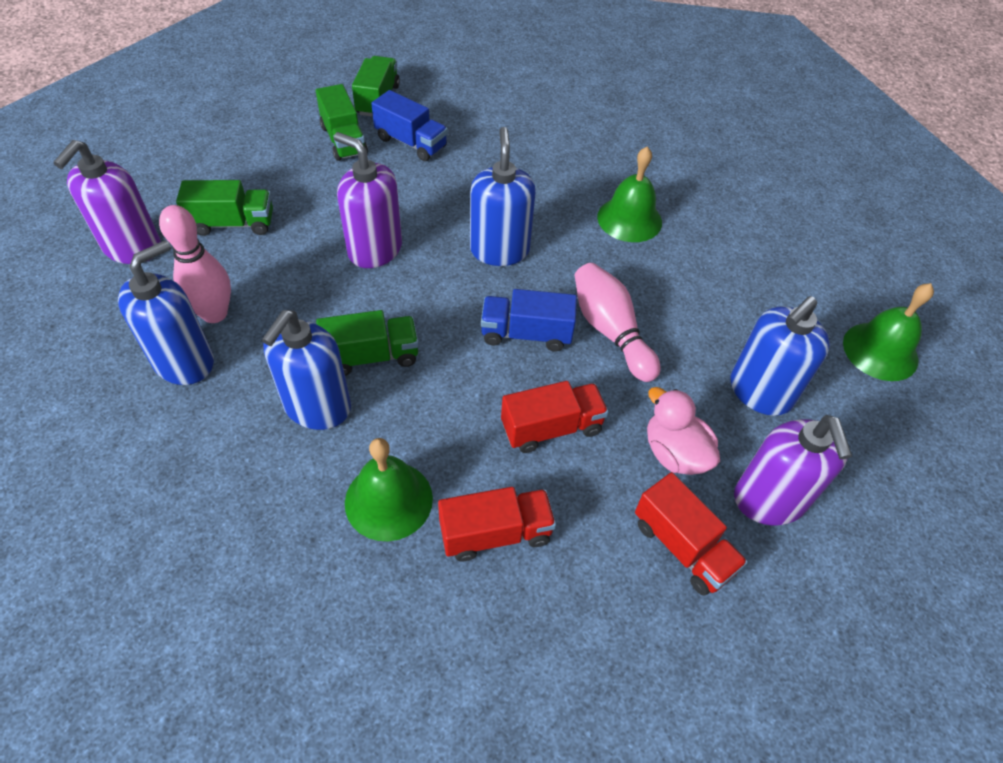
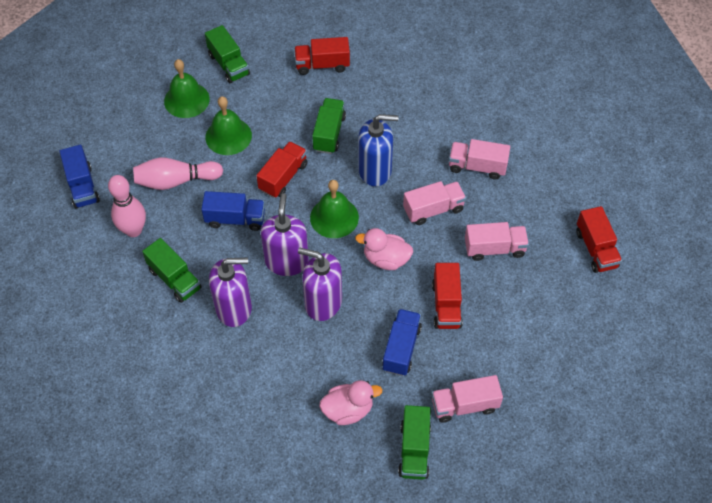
blue soap dispenser: 4 -> 1
blue truck: 2 -> 3
pink duck: 1 -> 2
pink truck: 0 -> 4
red truck: 3 -> 4

